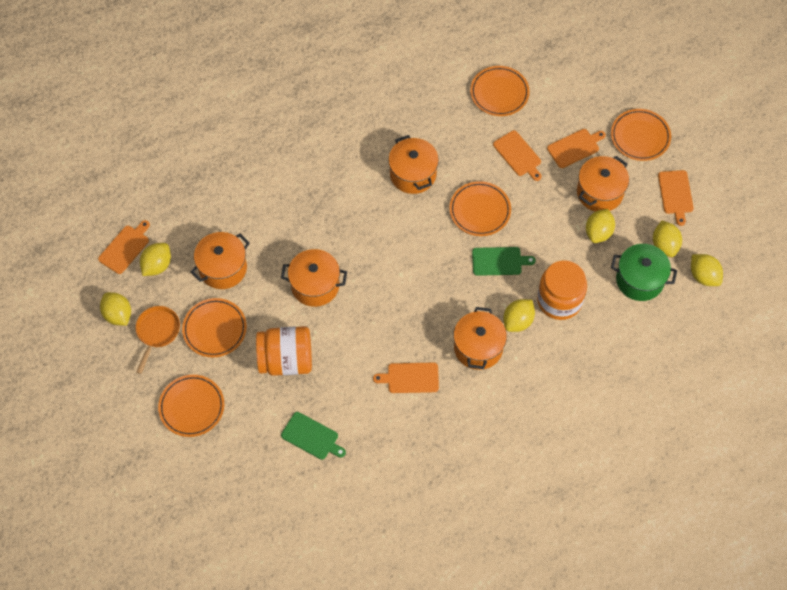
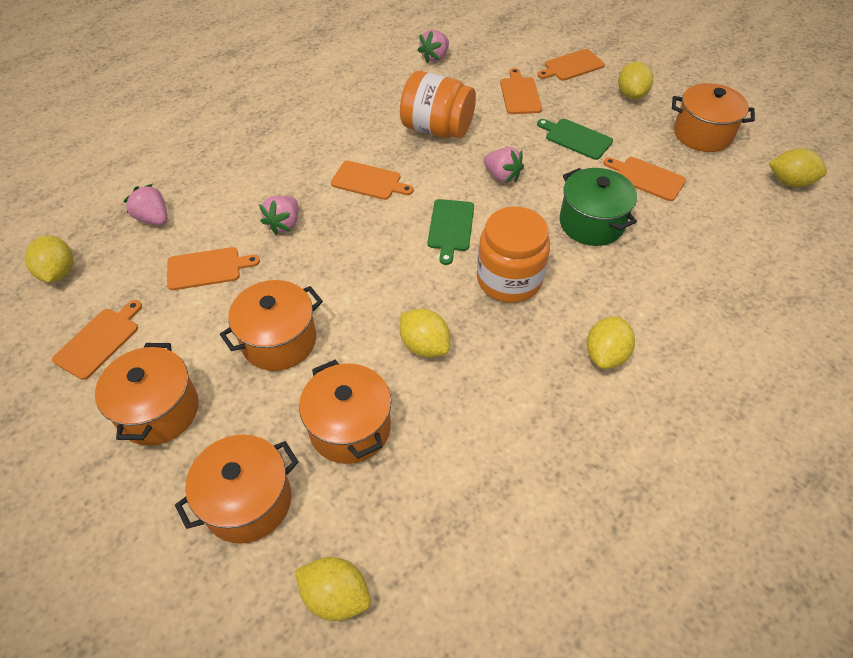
orange cutting board: 5 -> 6
orange pan: 1 -> 0
orange plate: 5 -> 0
pink strawberry: 0 -> 4

